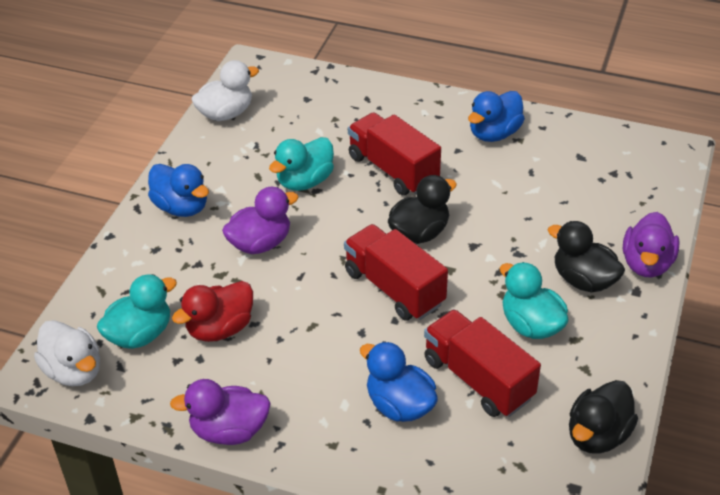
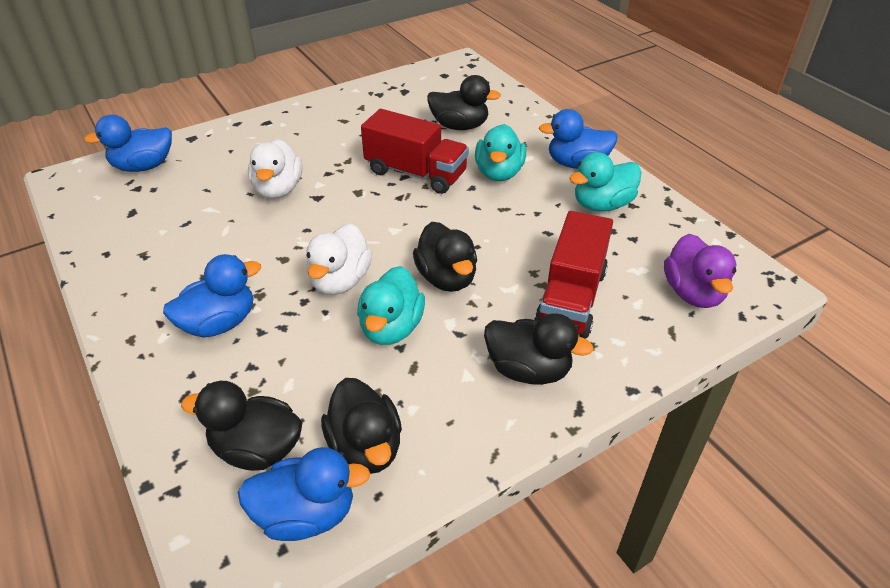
black duck: 3 -> 5
blue duck: 3 -> 4
purple duck: 3 -> 1
red duck: 1 -> 0
red truck: 3 -> 2

